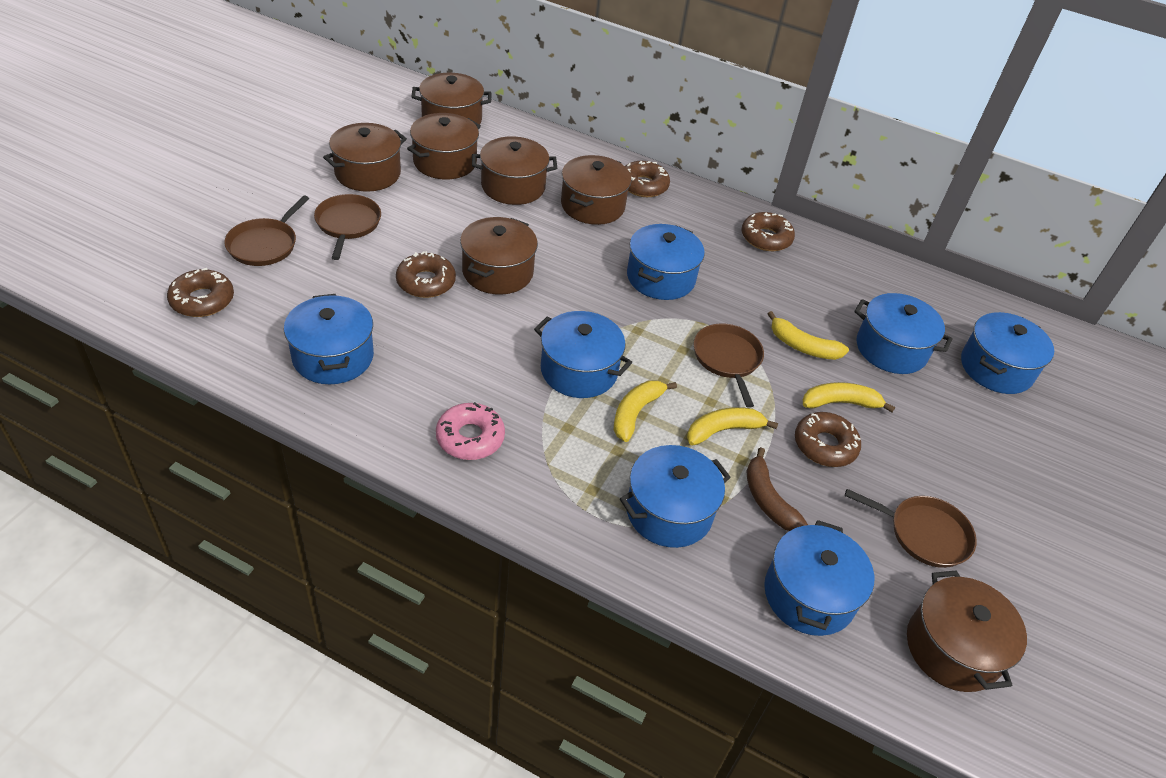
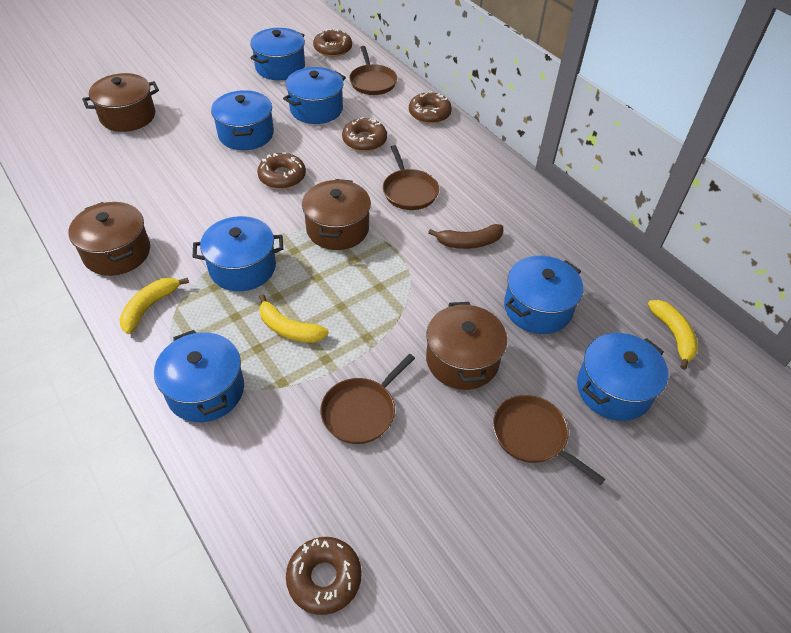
brown pot: 7 -> 4
pink donut: 1 -> 0
yellow banana: 4 -> 3

